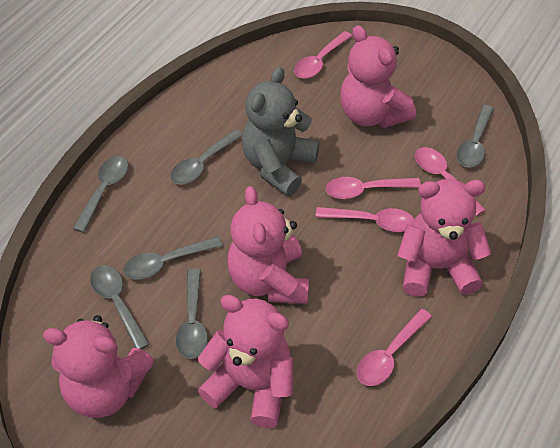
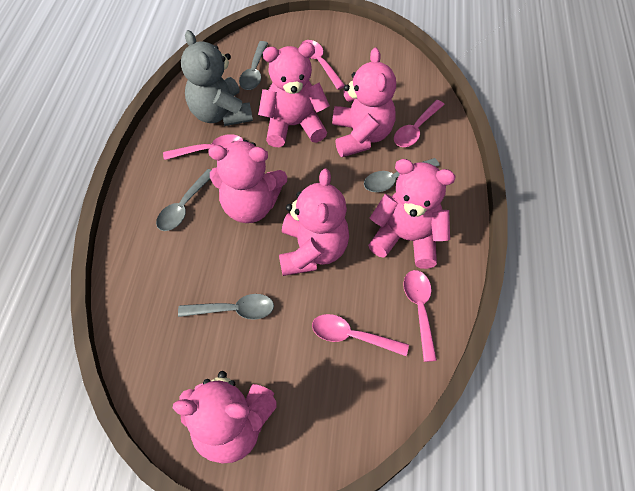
grey spoon: 6 -> 4
pink teddy bear: 5 -> 6

